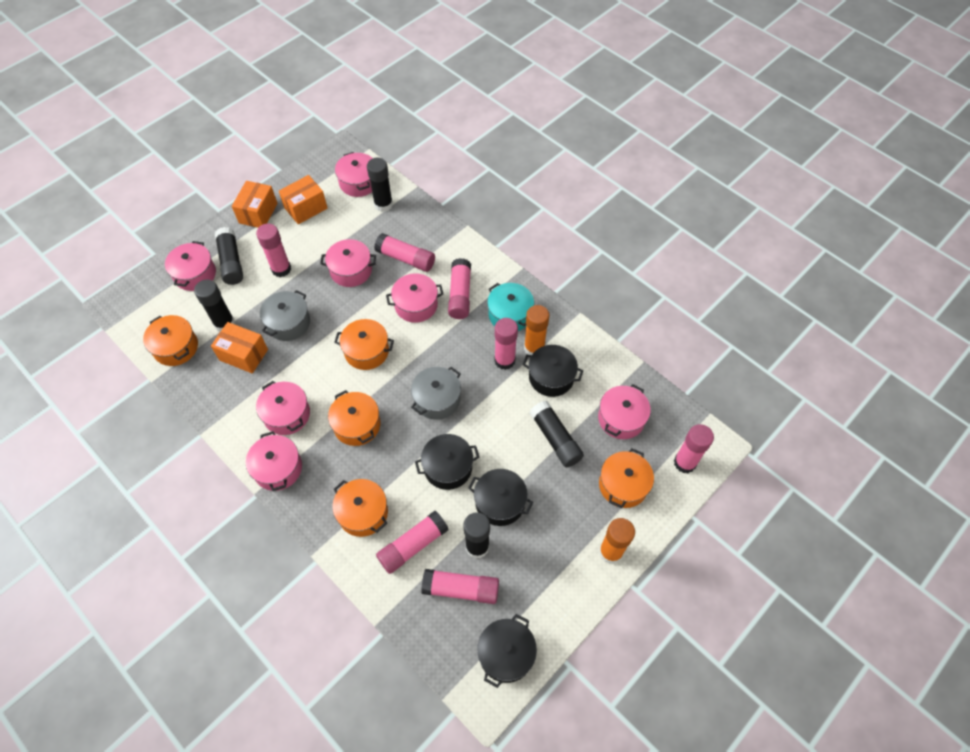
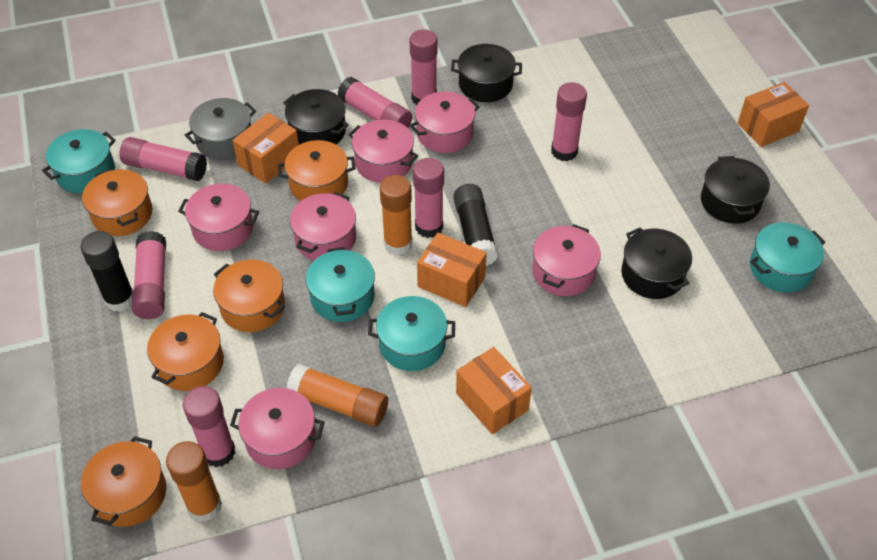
black glue stick: 5 -> 2
grey pot: 2 -> 1
orange box: 3 -> 4
orange glue stick: 2 -> 3
pink pot: 7 -> 6
turquoise pot: 1 -> 4

